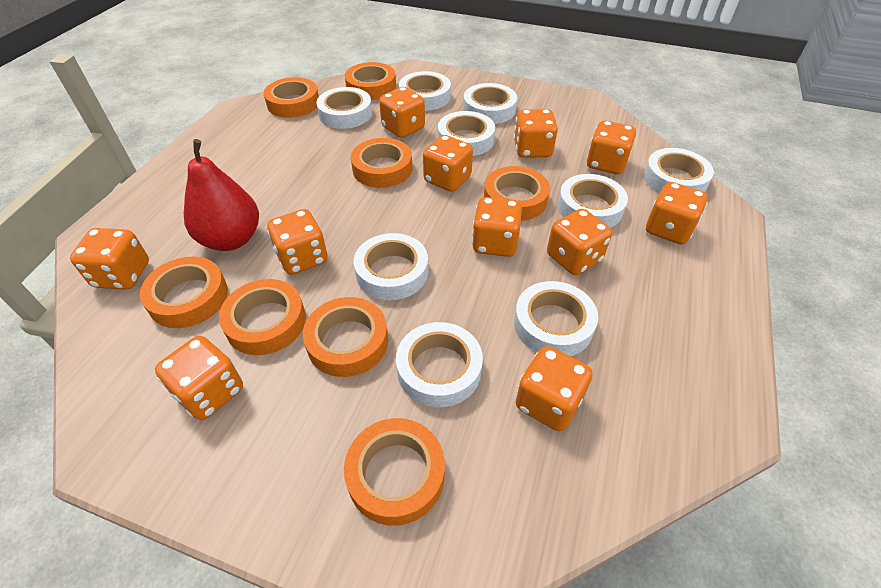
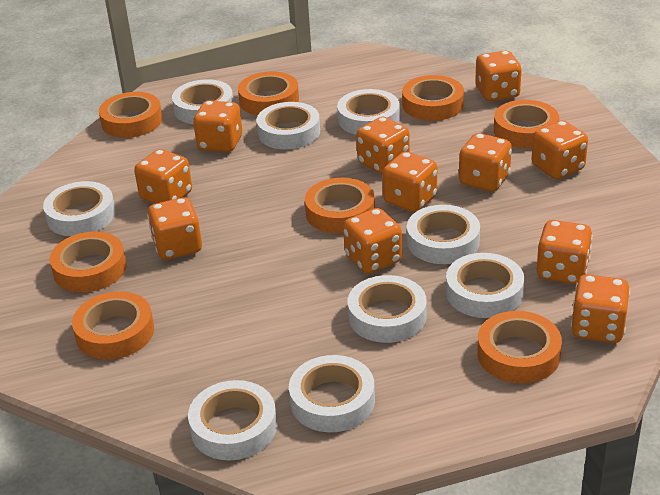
red pear: 1 -> 0

